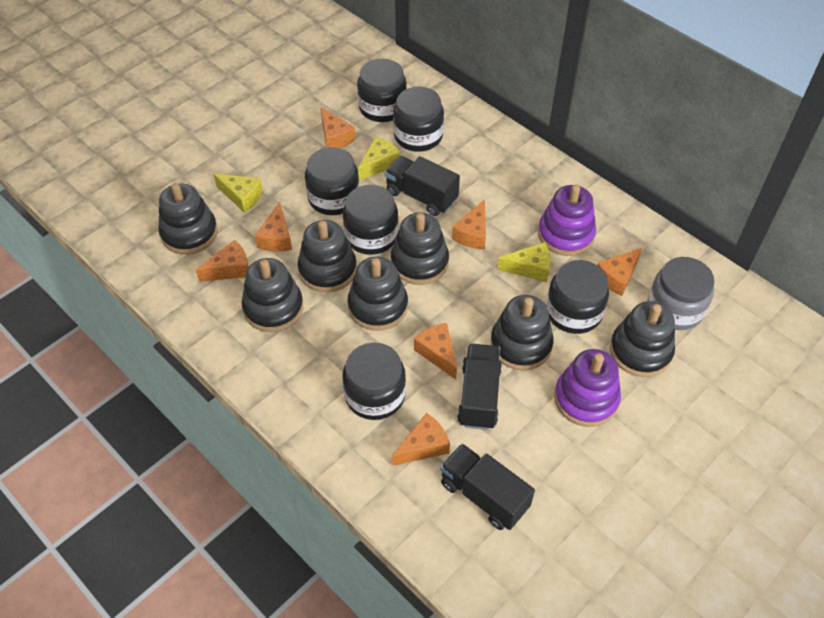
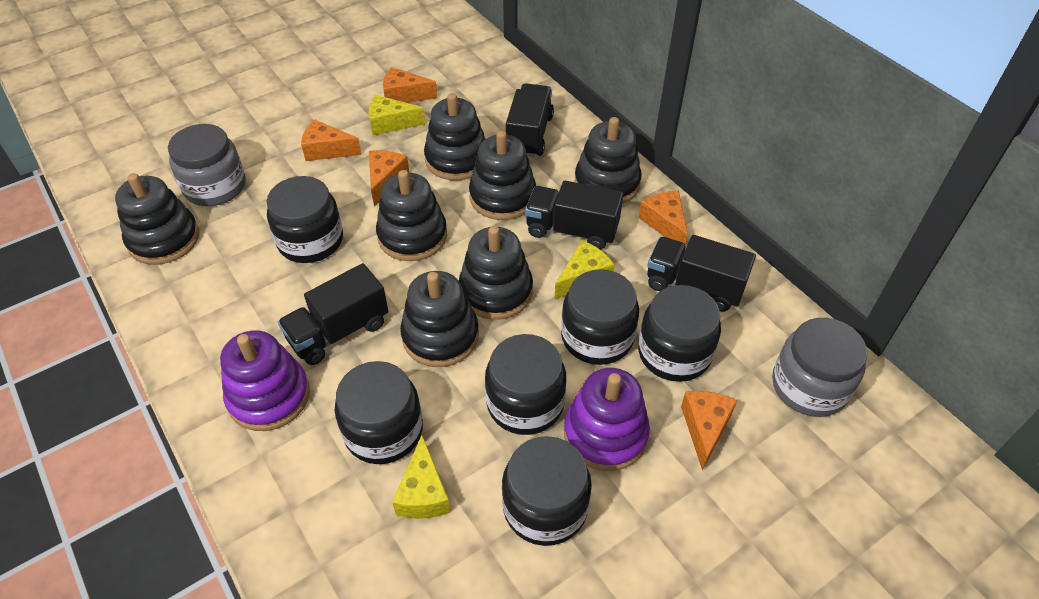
black truck: 3 -> 4
grey jar: 1 -> 2
orange cheese: 7 -> 5

